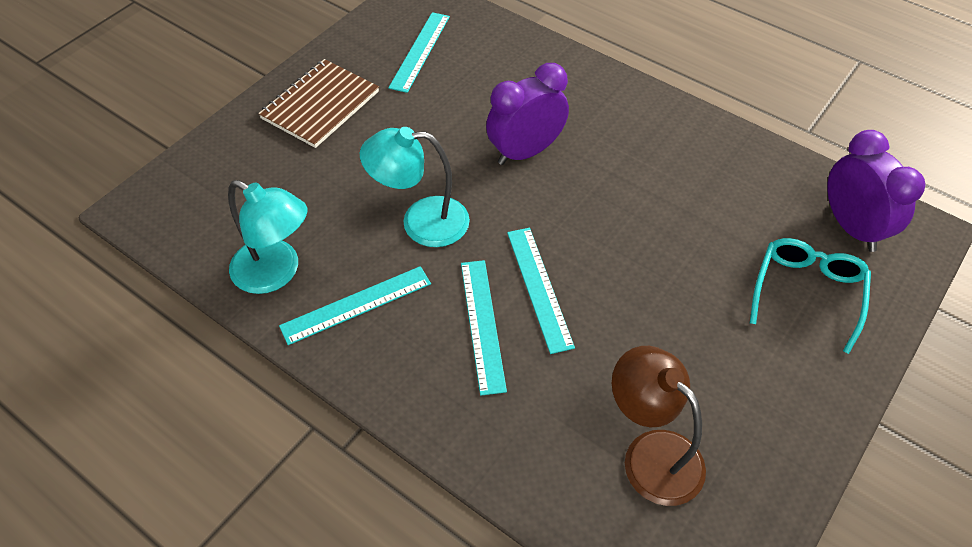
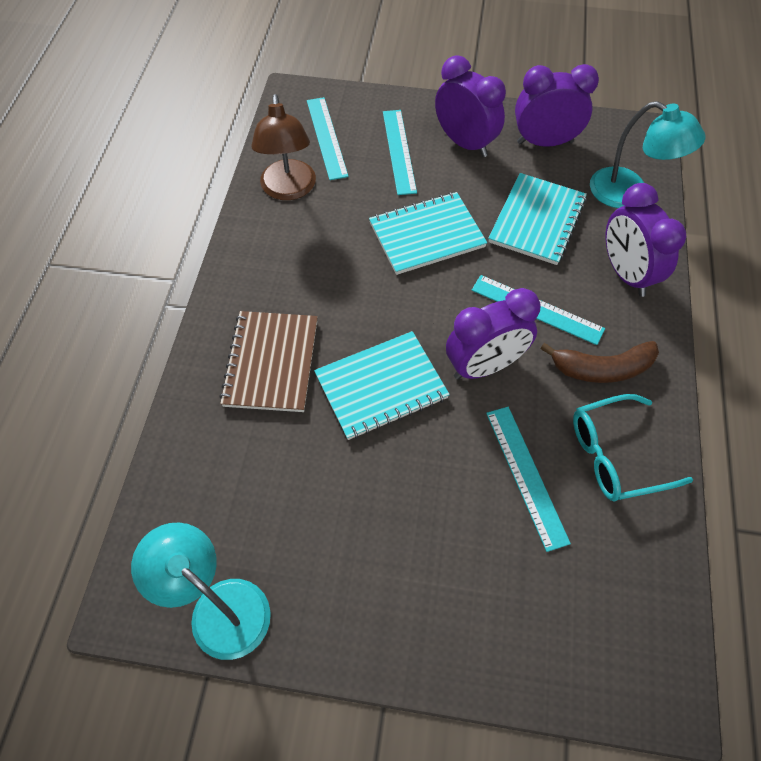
brown banana: 0 -> 1
purple clock: 2 -> 4
turquoise notebook: 0 -> 3

